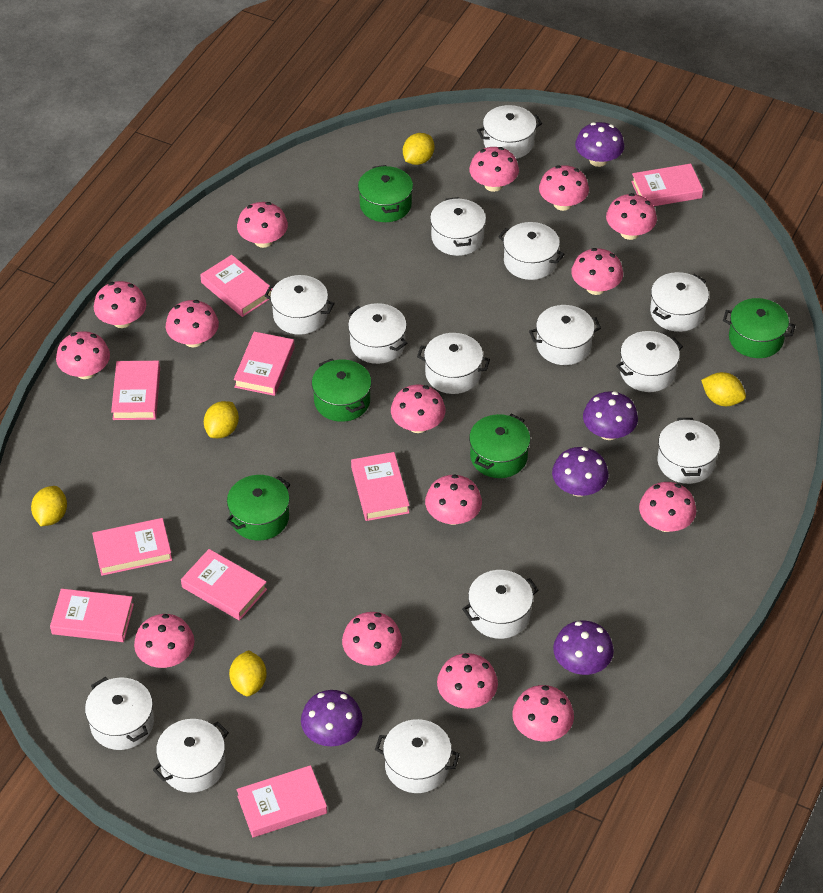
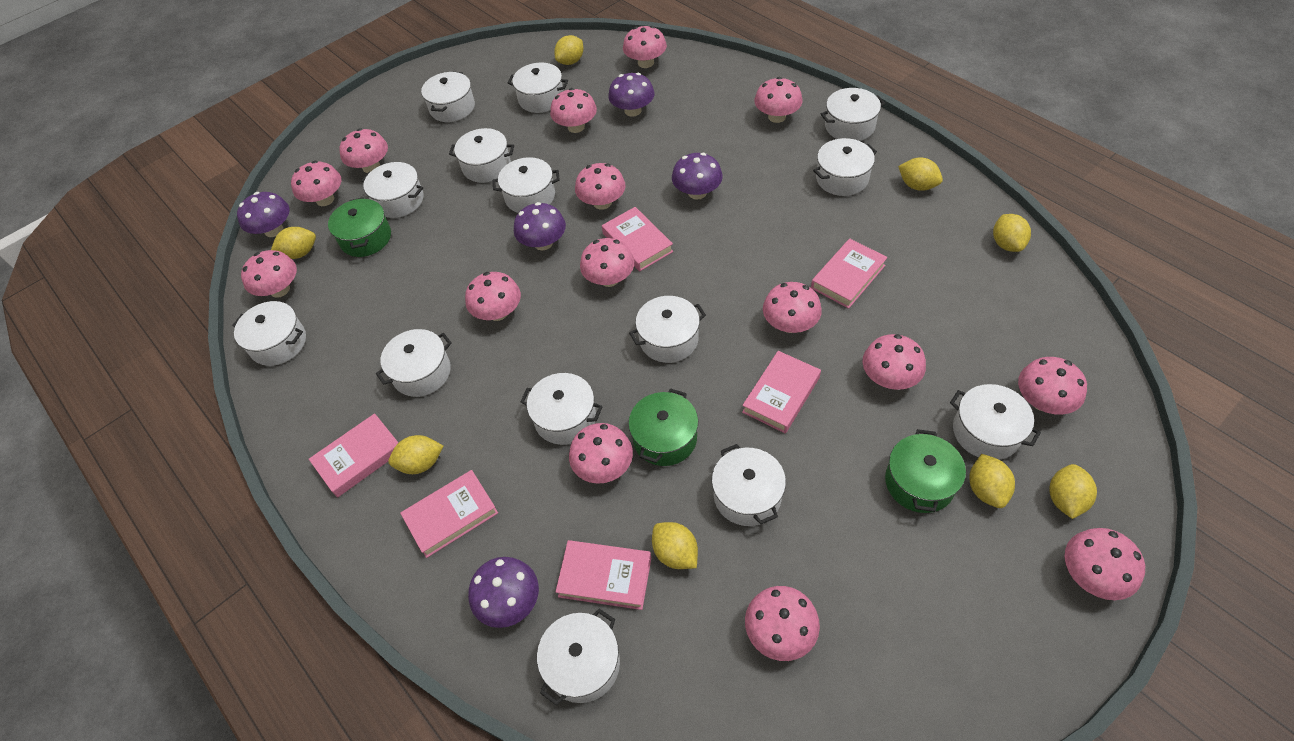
green pot: 5 -> 3
pink book: 9 -> 6
yellow lemon: 5 -> 8

